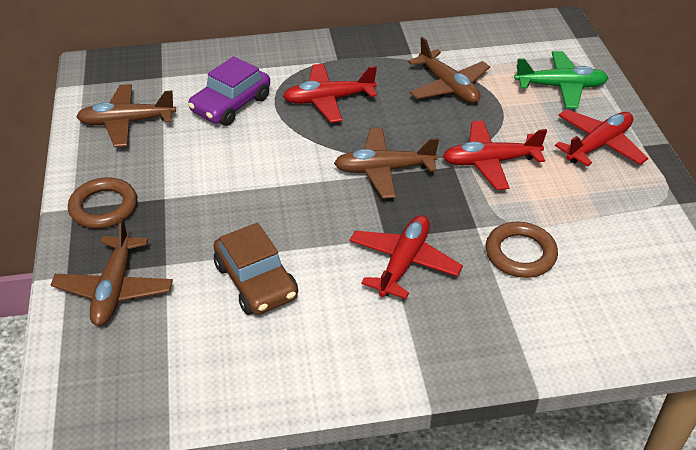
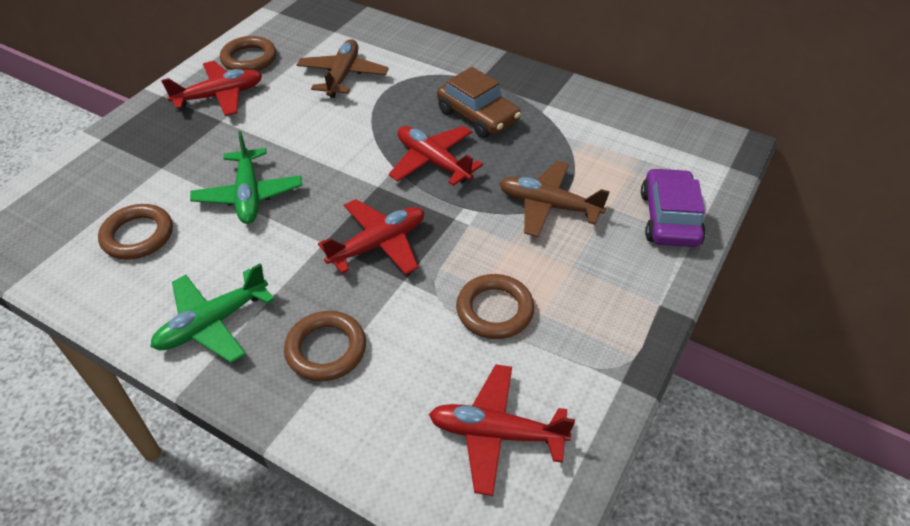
brown plane: 4 -> 2
brown ring: 2 -> 4
green plane: 1 -> 2

